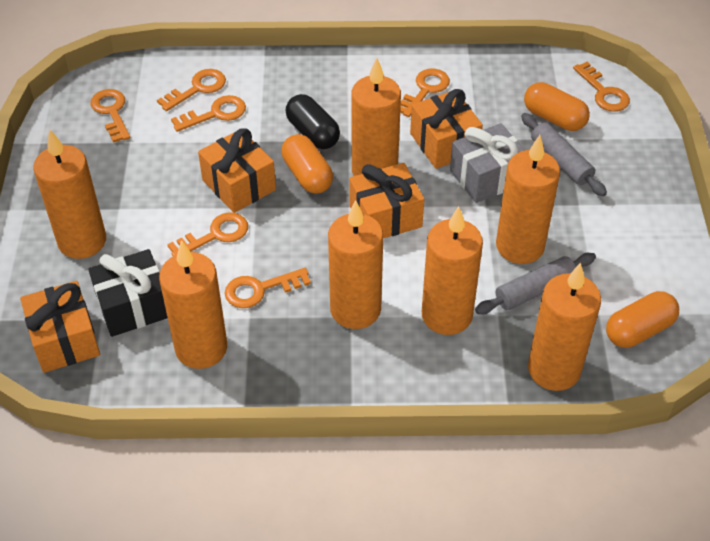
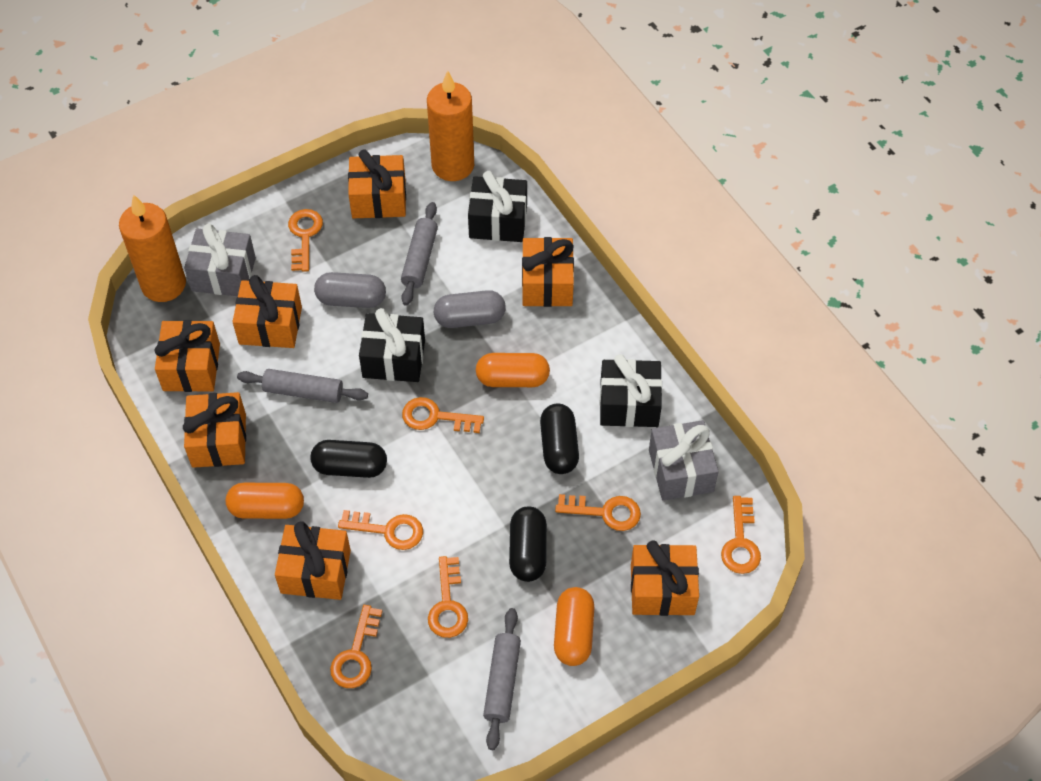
black capsule: 1 -> 3
black gift: 1 -> 3
grey capsule: 0 -> 2
grey gift: 1 -> 2
grey rolling pin: 2 -> 3
orange candle: 7 -> 2
orange gift: 4 -> 7

